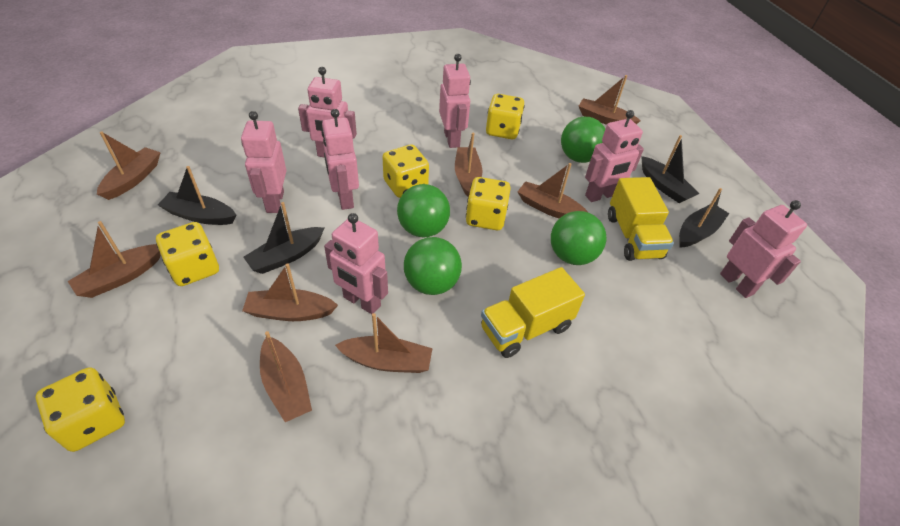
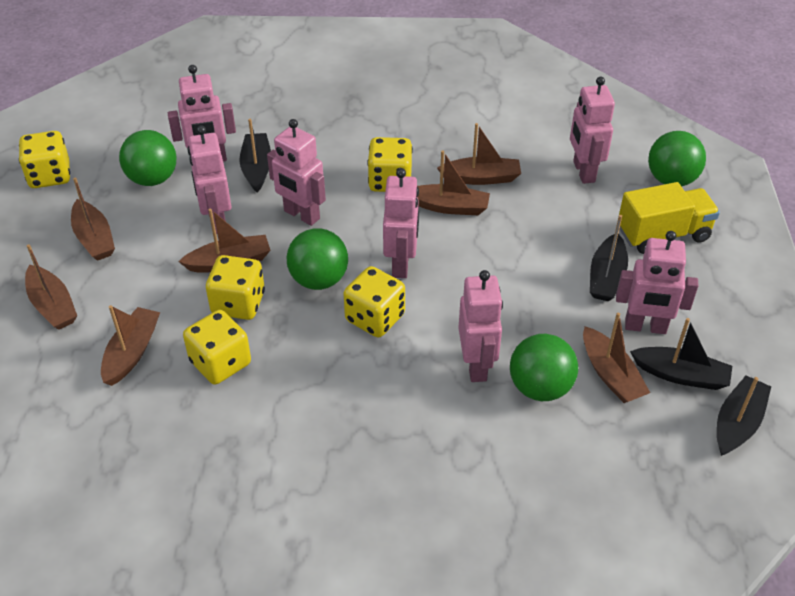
brown boat: 8 -> 7
yellow truck: 2 -> 1

